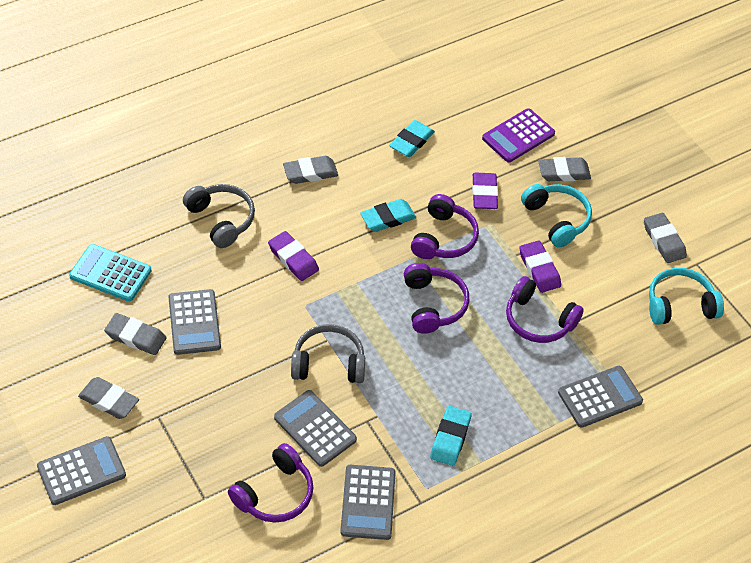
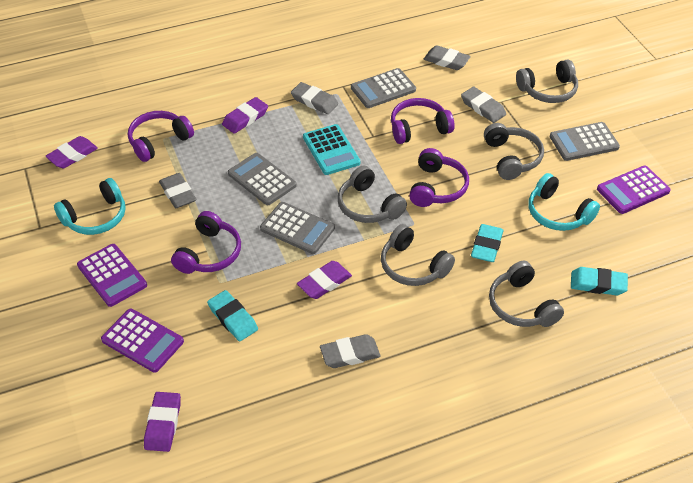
grey calculator: 5 -> 4
grey headphones: 2 -> 5
purple calculator: 1 -> 3
purple eraser: 3 -> 4

